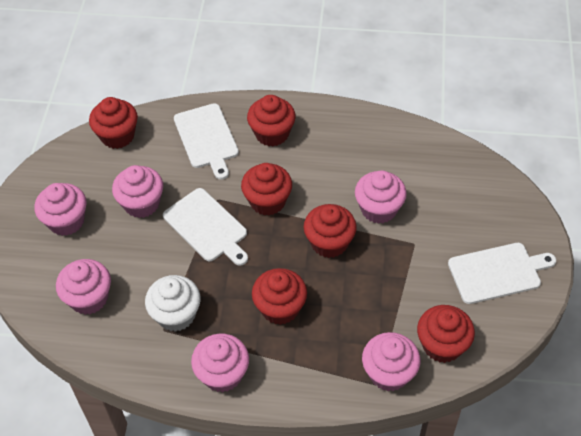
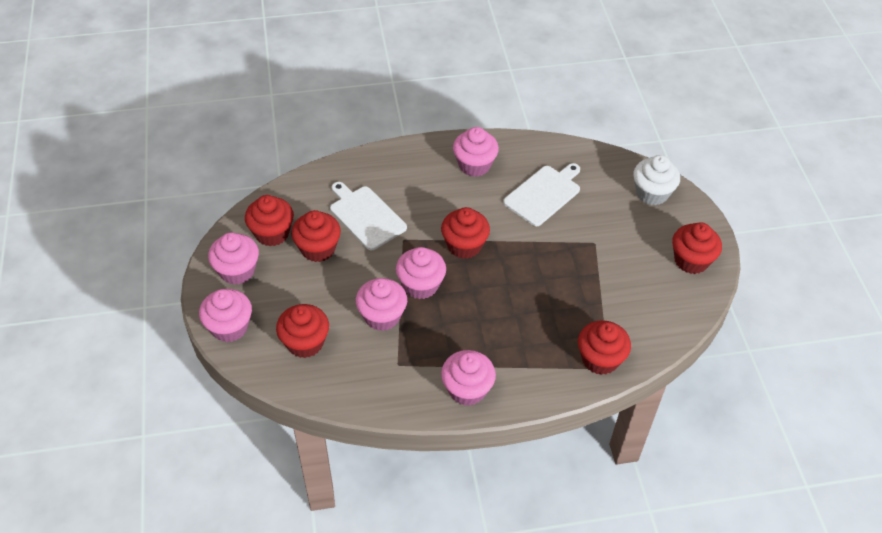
white cutting board: 3 -> 2

